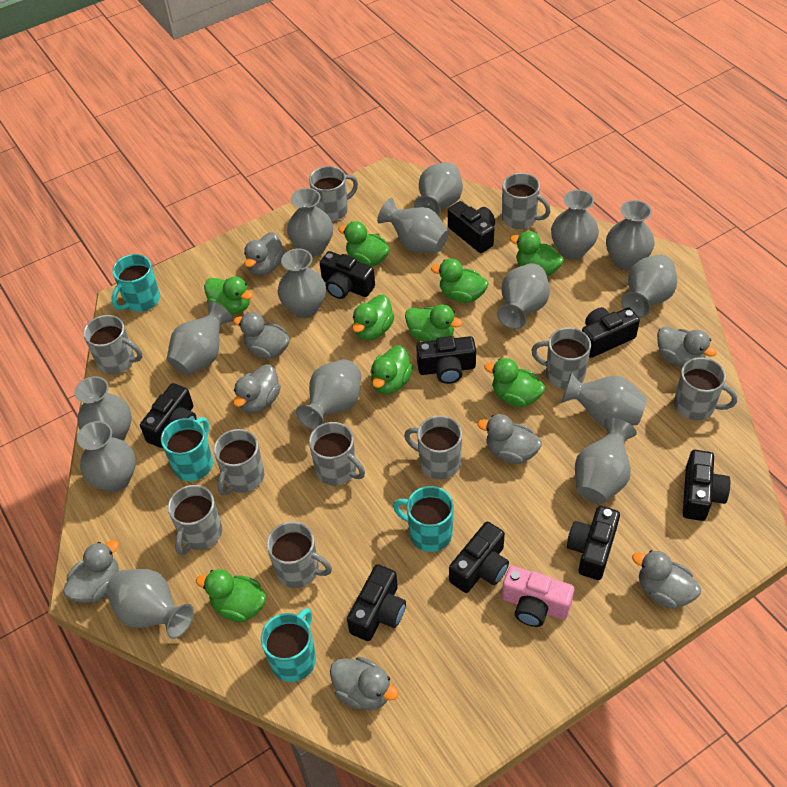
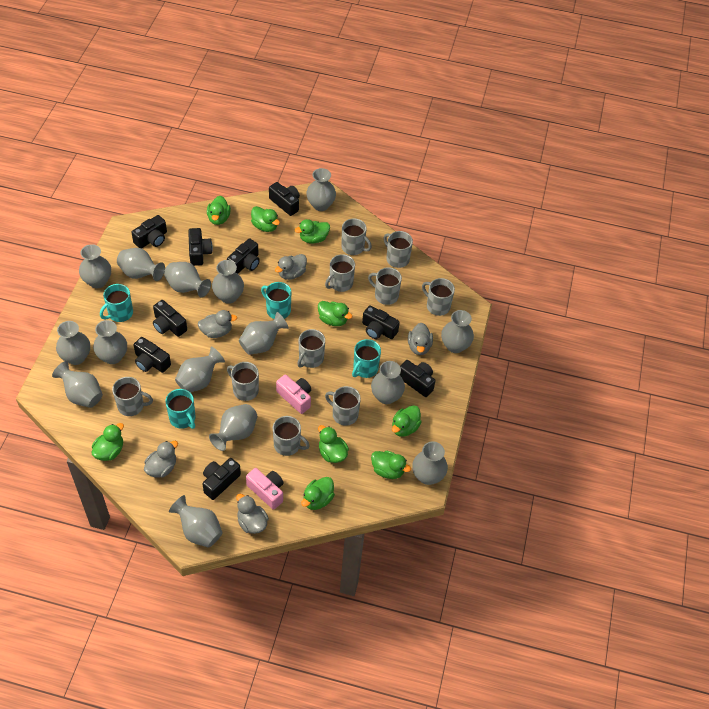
grey duck: 8 -> 5
pink camera: 1 -> 2

